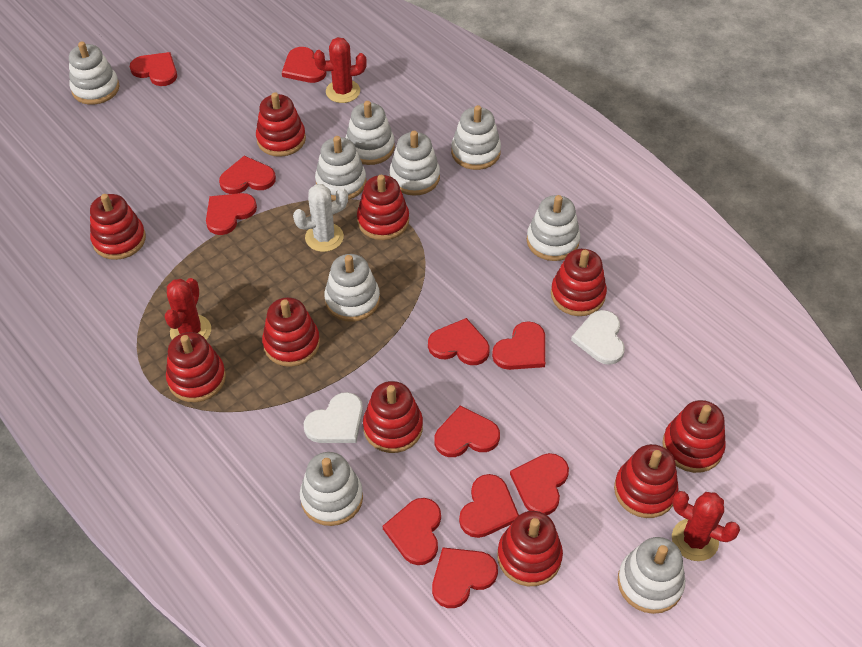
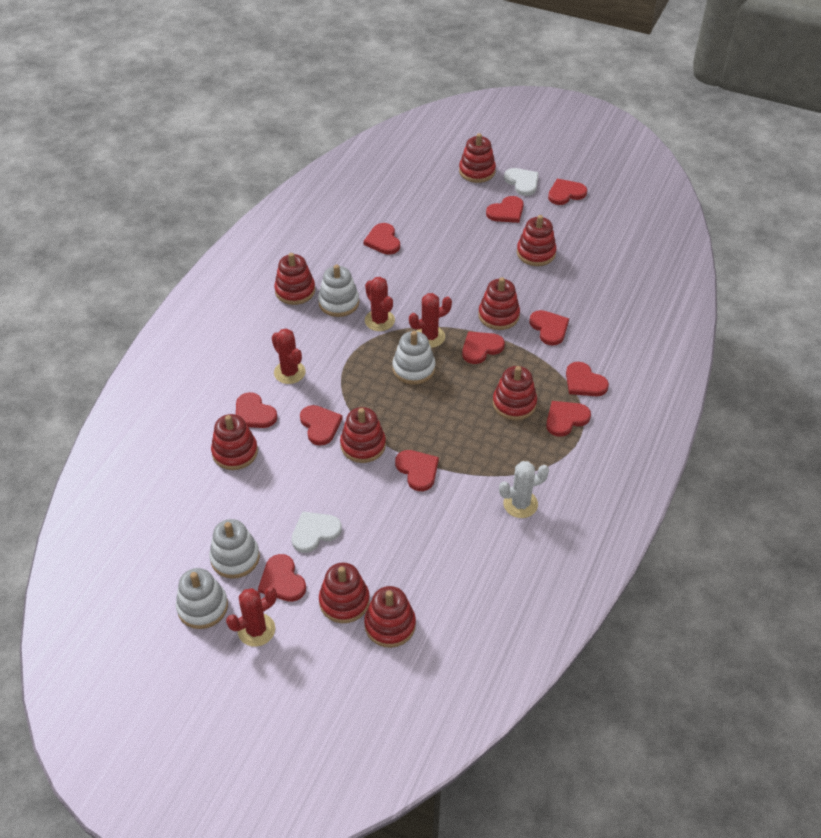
red cactus: 3 -> 4
red stacking toy: 10 -> 9
white stacking toy: 9 -> 4

